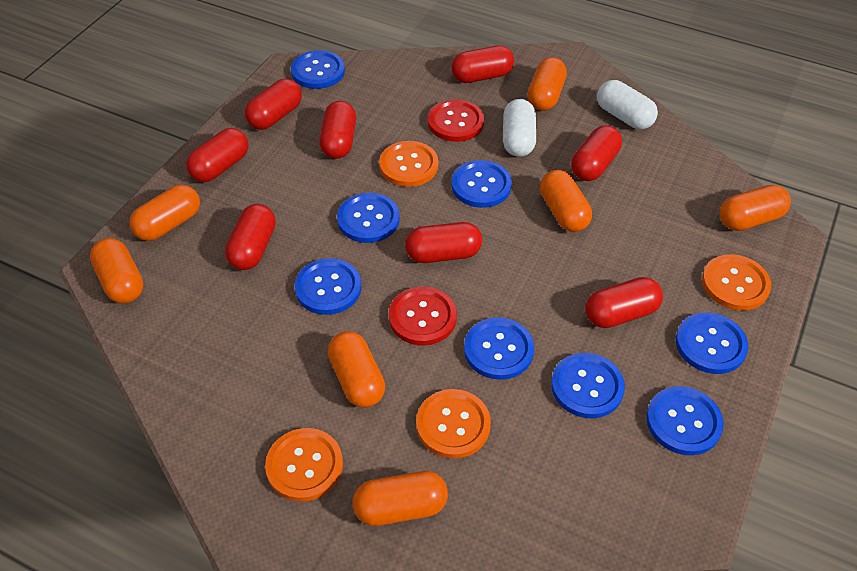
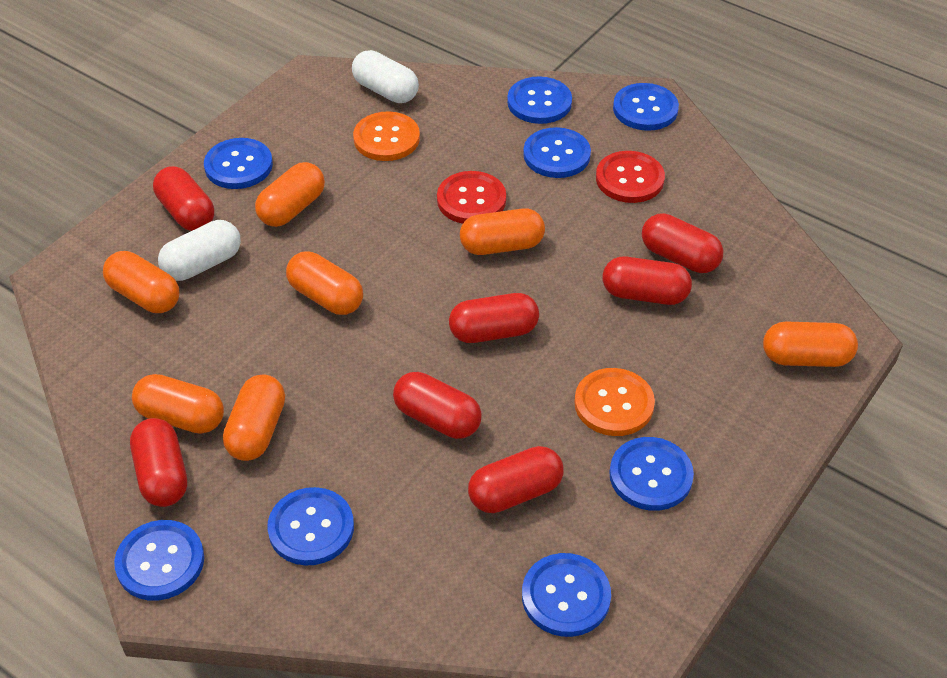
orange button: 4 -> 2
red capsule: 8 -> 7

